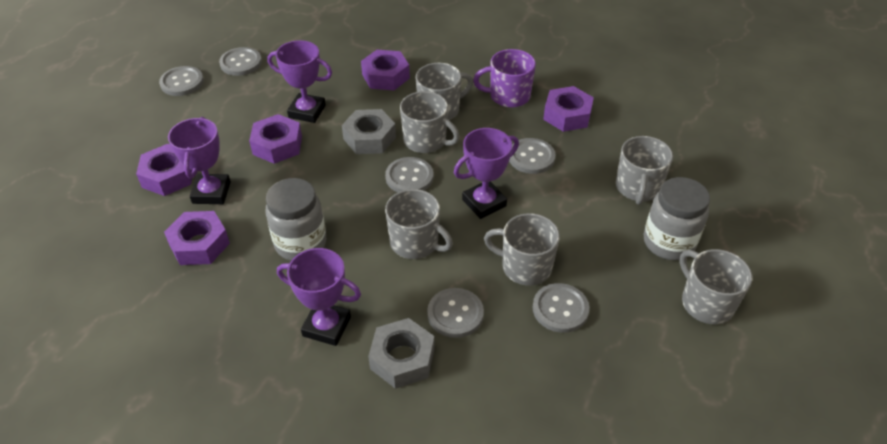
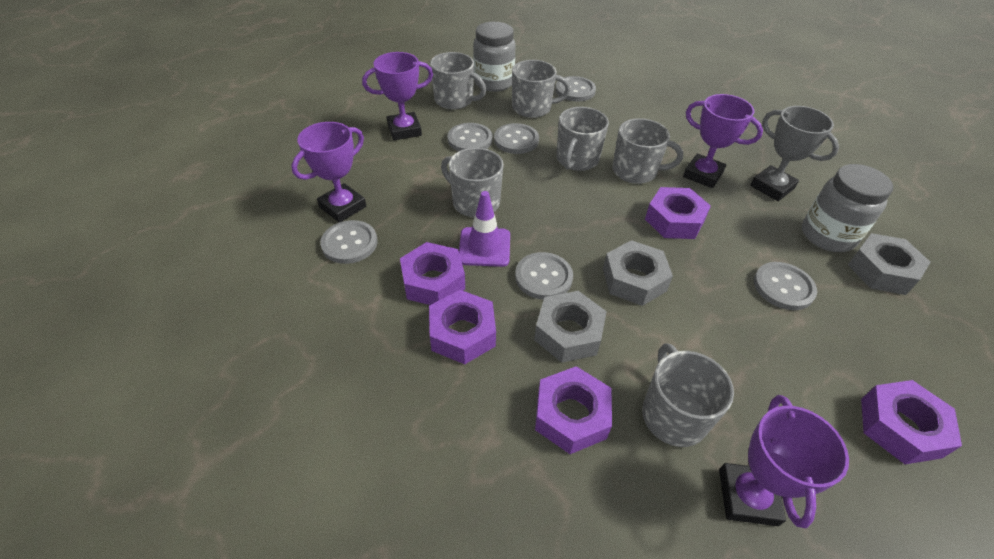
grey nut: 2 -> 3
grey trophy: 0 -> 1
purple mug: 1 -> 0
purple traffic cone: 0 -> 1

